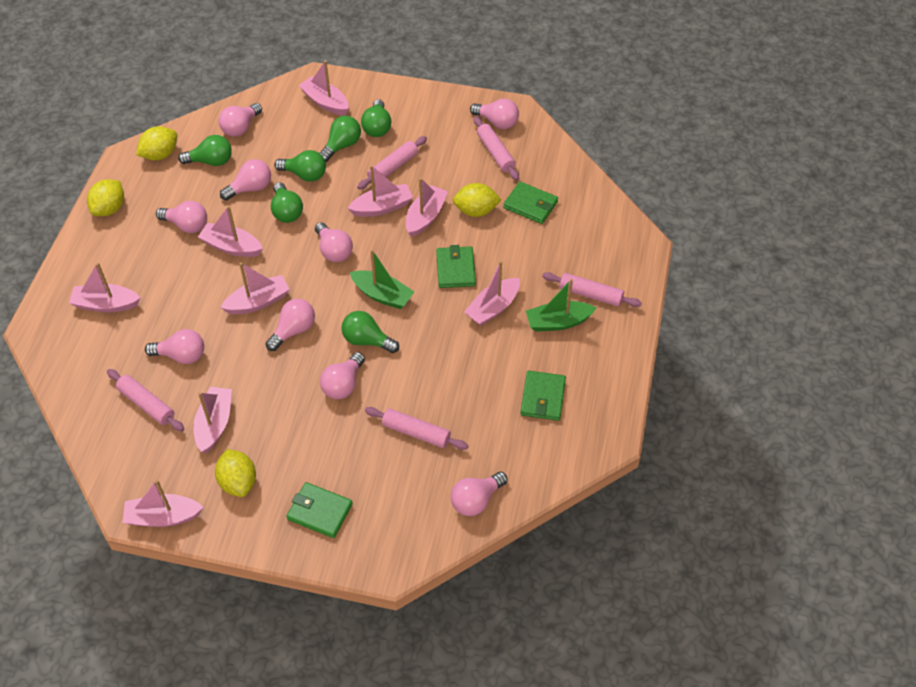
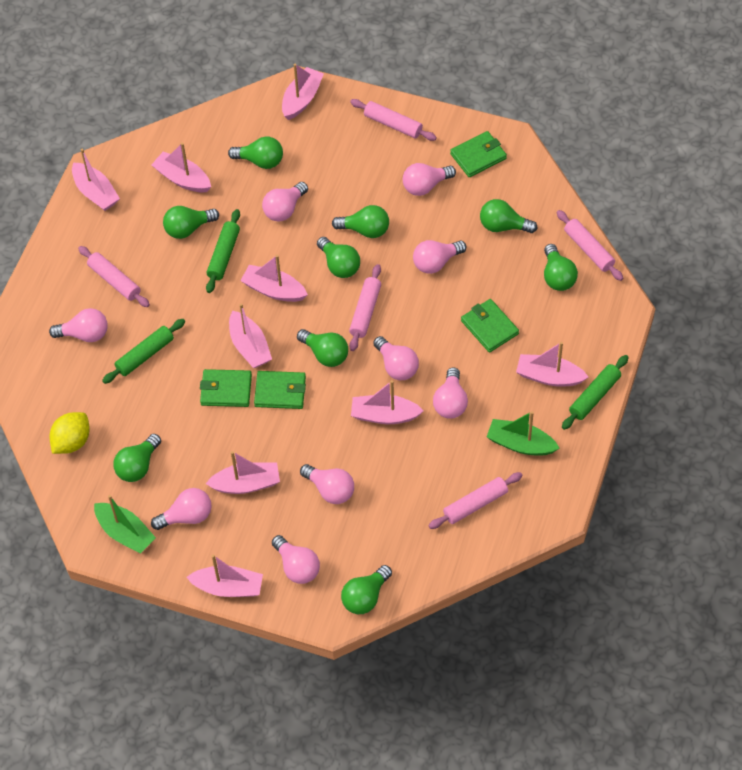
green light bulb: 6 -> 9
green rolling pin: 0 -> 3
yellow lemon: 4 -> 1

